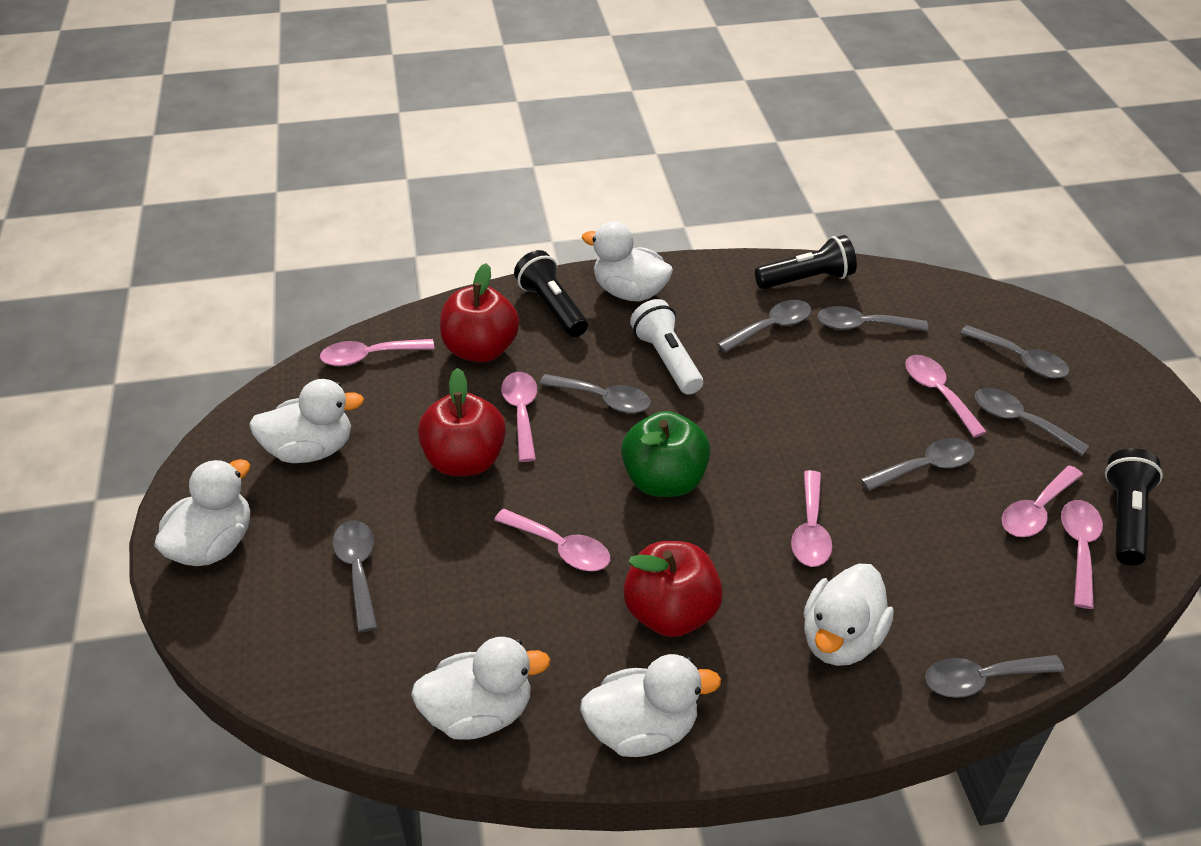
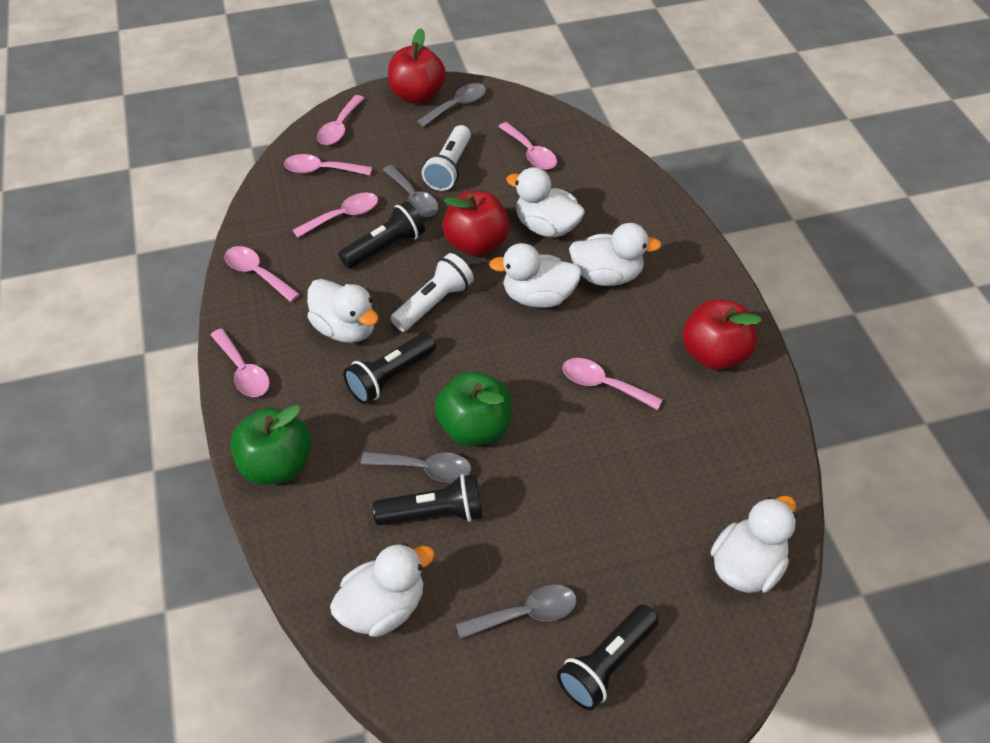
black flashlight: 3 -> 4
green apple: 1 -> 2
grey spoon: 8 -> 4
white flashlight: 1 -> 2

